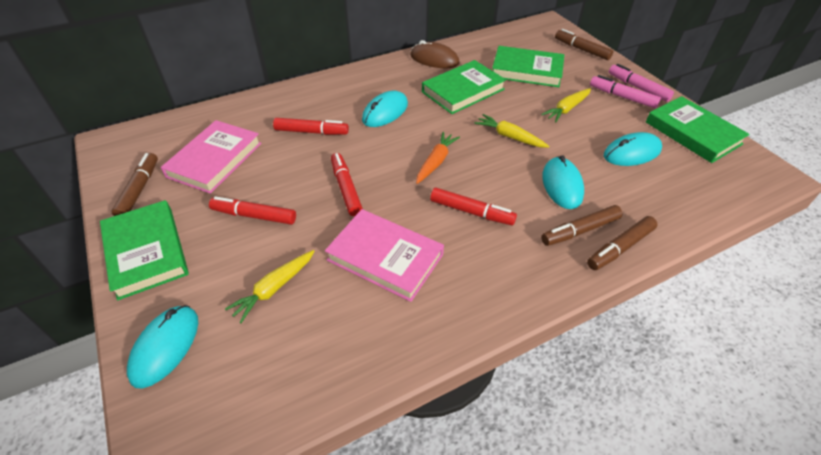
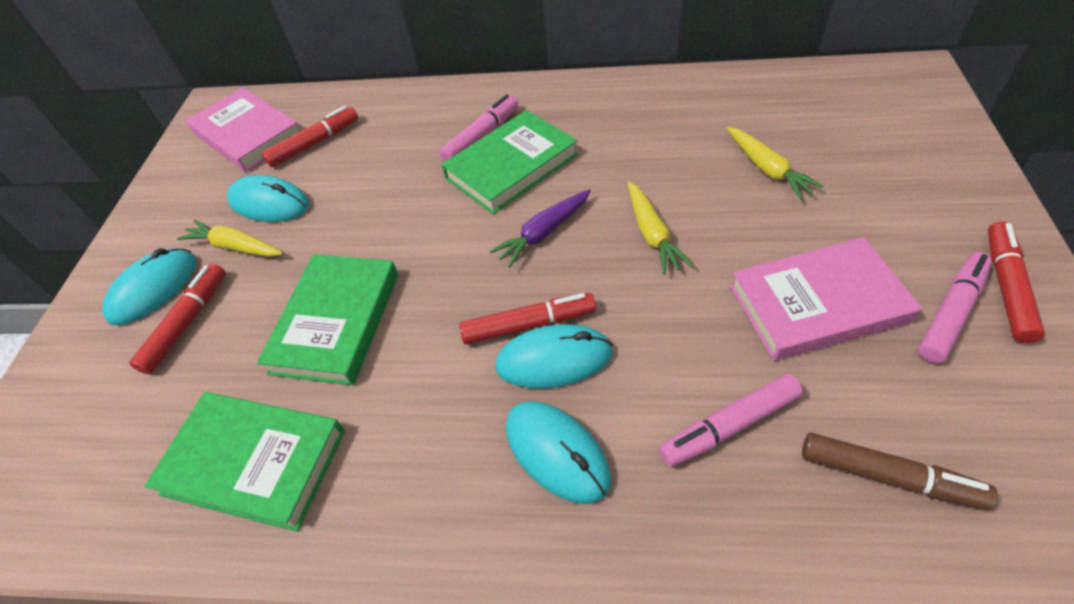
brown marker: 4 -> 1
brown mouse: 1 -> 0
green book: 4 -> 3
orange carrot: 1 -> 0
pink marker: 2 -> 3
purple carrot: 0 -> 1

